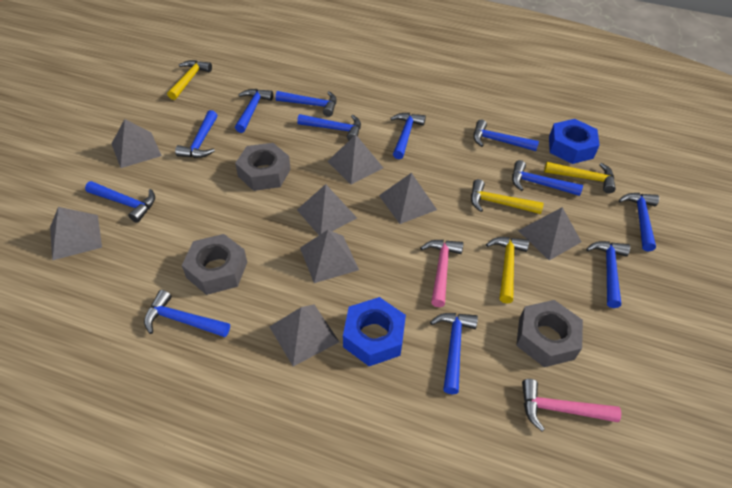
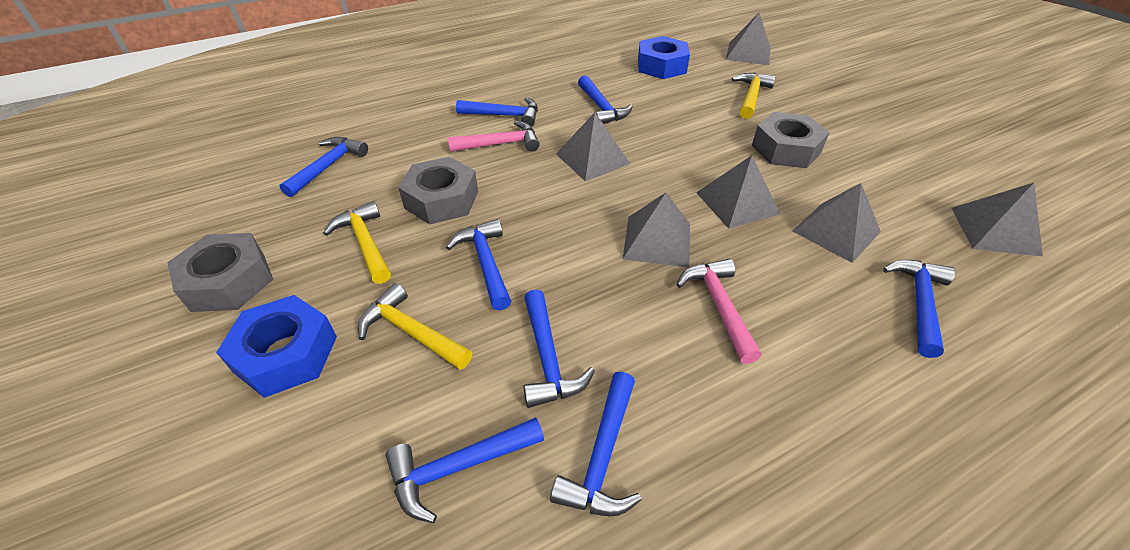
blue hammer: 12 -> 8
grey pyramid: 8 -> 6
yellow hammer: 4 -> 3

